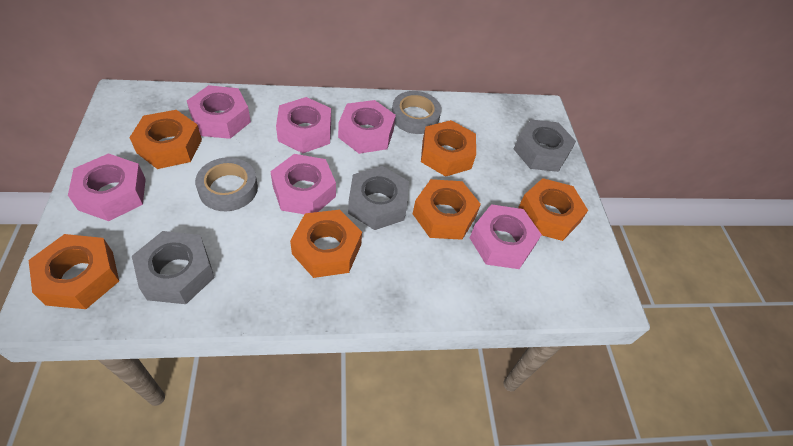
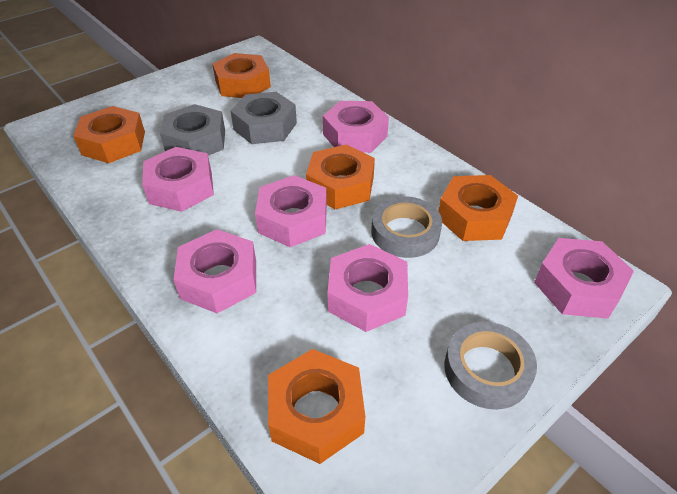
grey nut: 3 -> 2
orange nut: 6 -> 5

